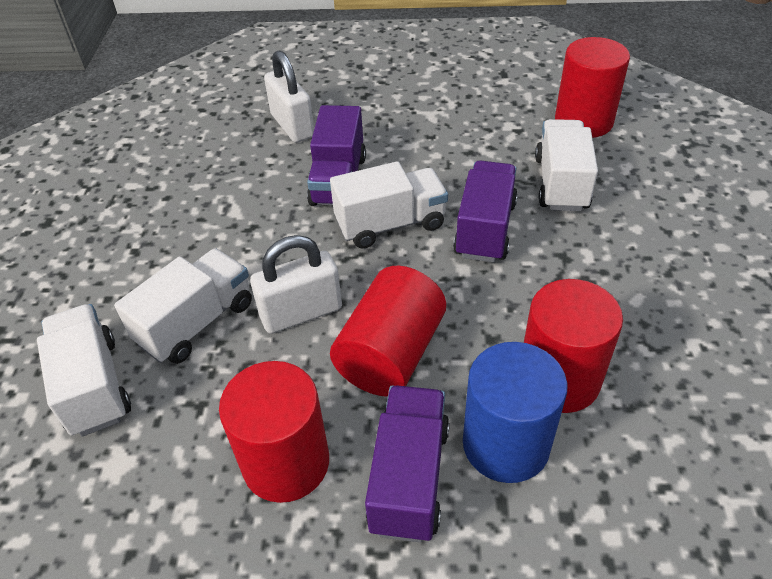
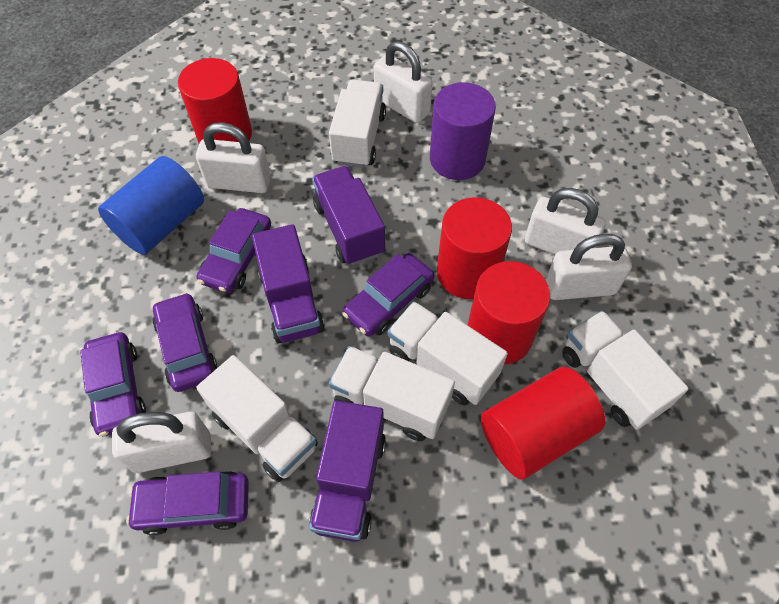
purple car: 0 -> 5
purple cylinder: 0 -> 1
white padlock: 2 -> 5
white truck: 4 -> 5

